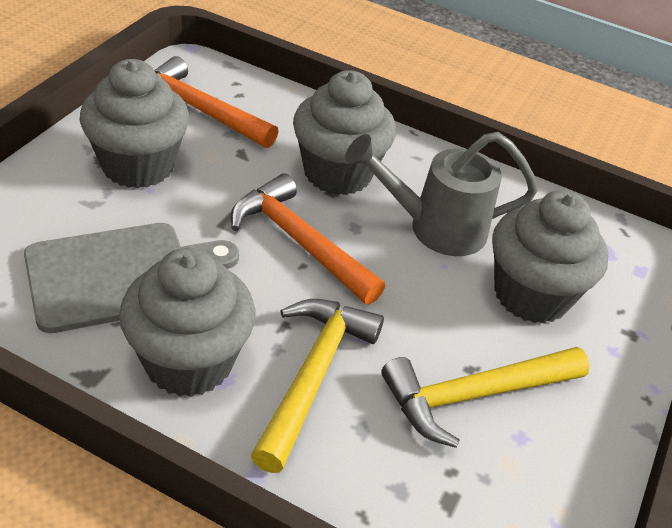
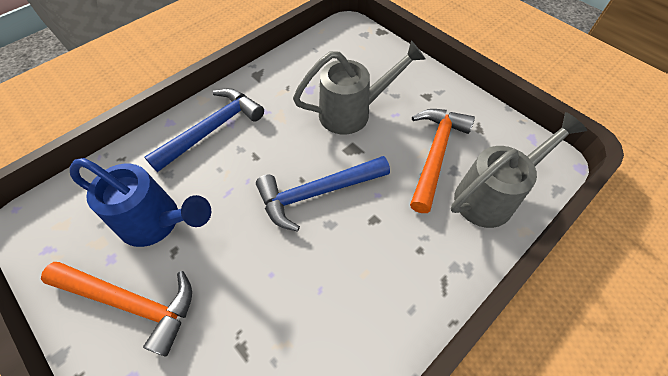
blue hammer: 0 -> 2
blue watering can: 0 -> 1
grey cupcake: 4 -> 0
grey cutting board: 1 -> 0
grey watering can: 1 -> 2
yellow hammer: 2 -> 0

